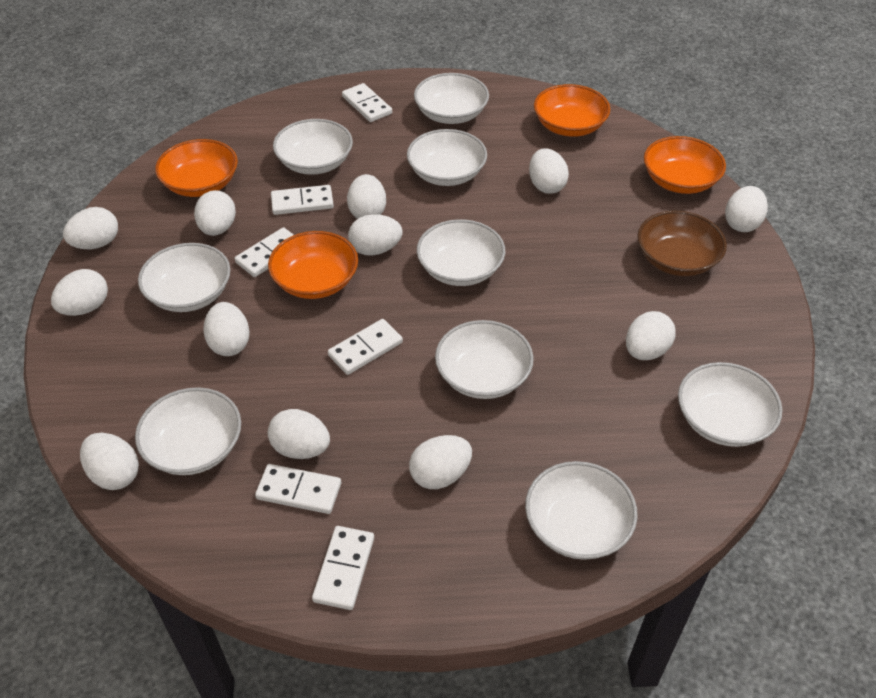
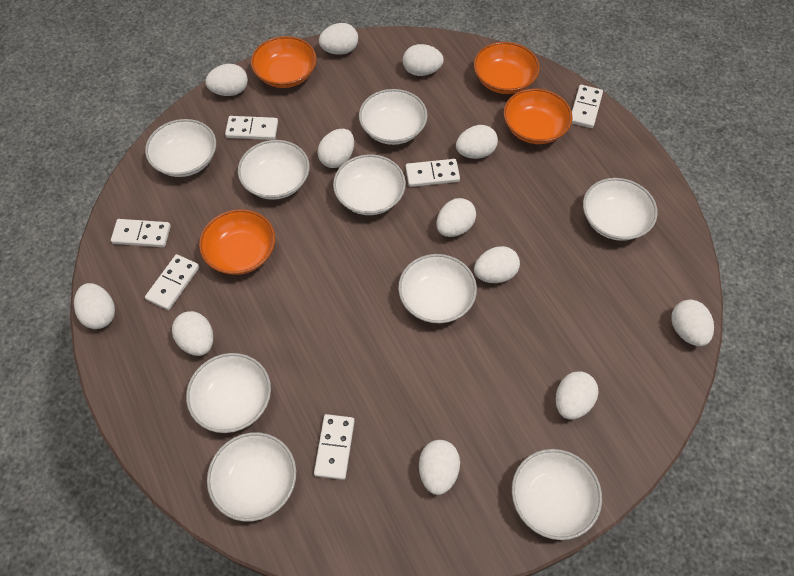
brown bowl: 1 -> 0

